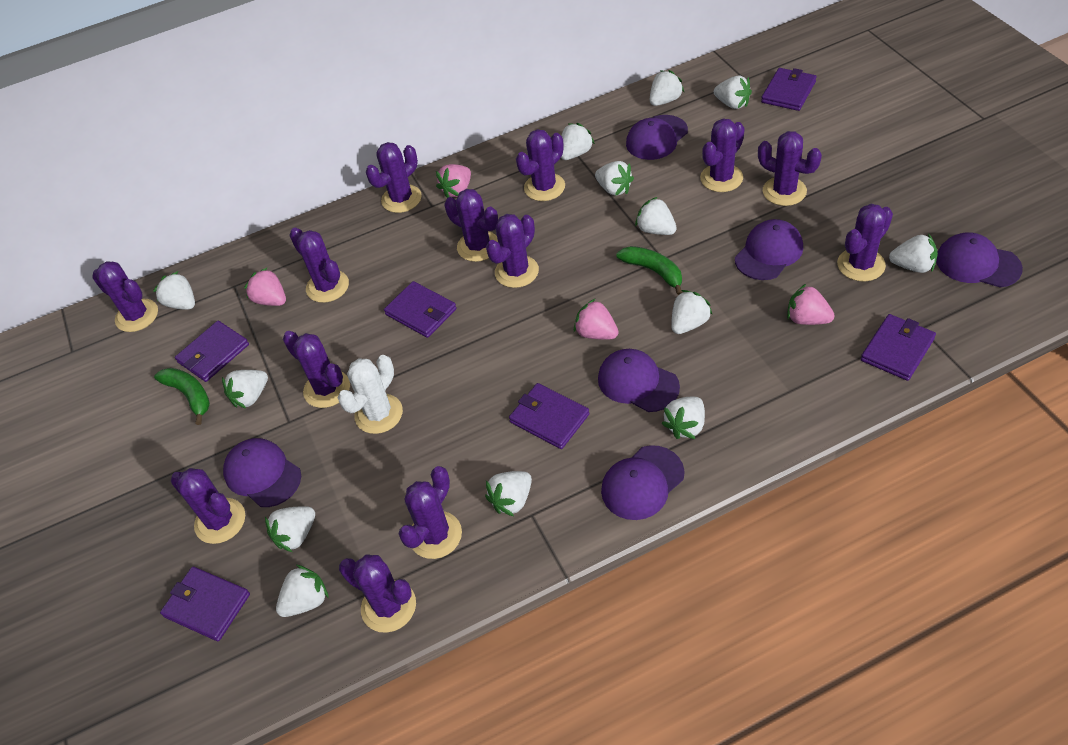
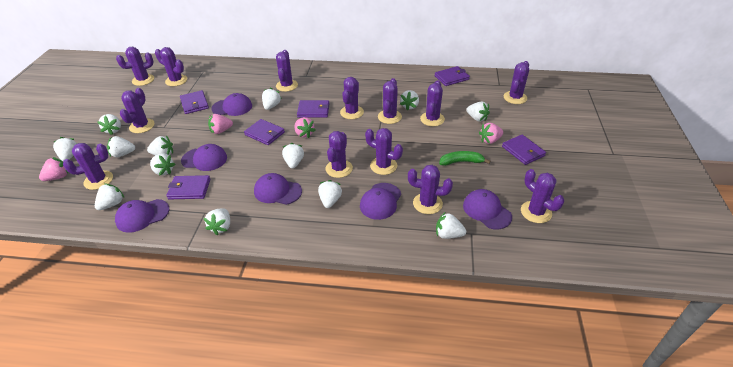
green banana: 2 -> 1
white cactus: 1 -> 0

